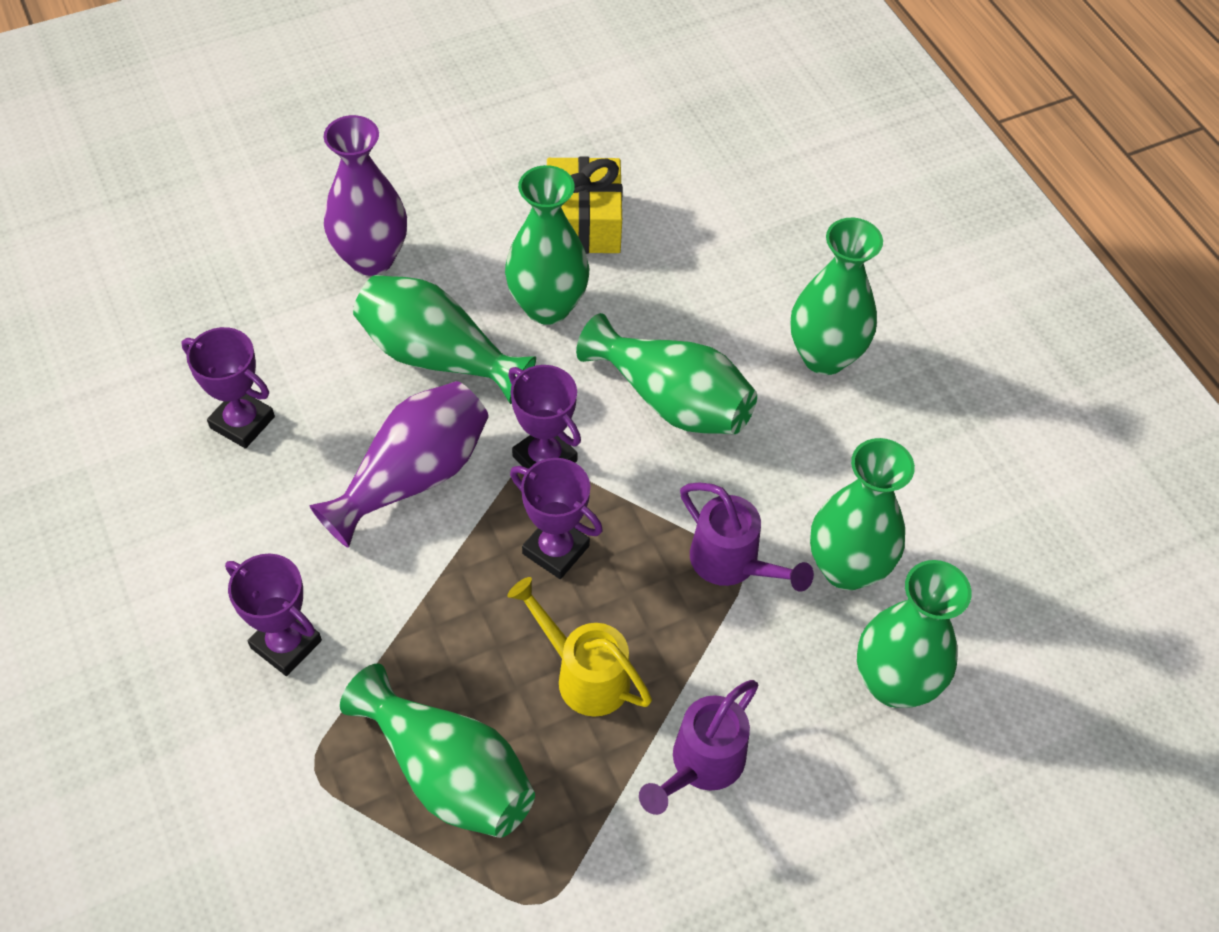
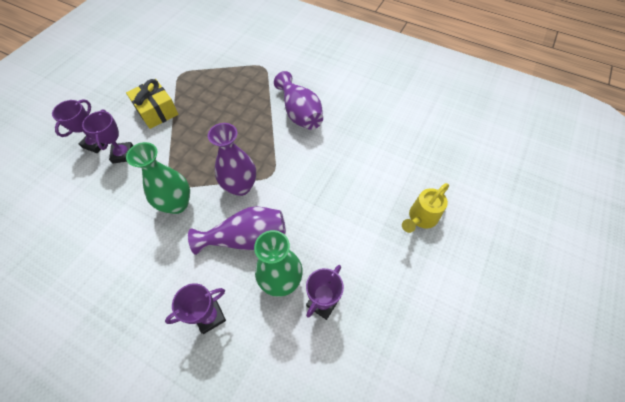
green vase: 7 -> 2
purple vase: 2 -> 3
purple watering can: 2 -> 0

